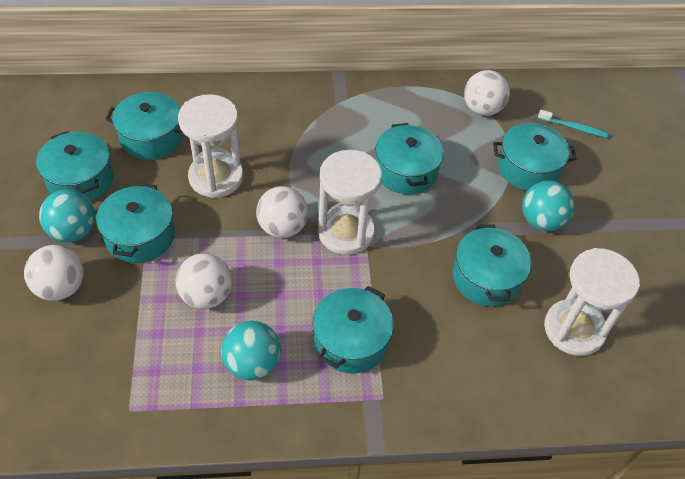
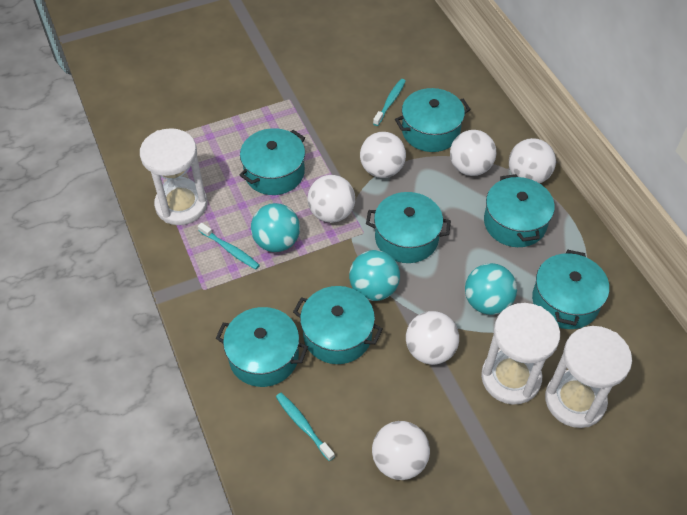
turquoise toothbrush: 1 -> 3
white ball: 4 -> 6

